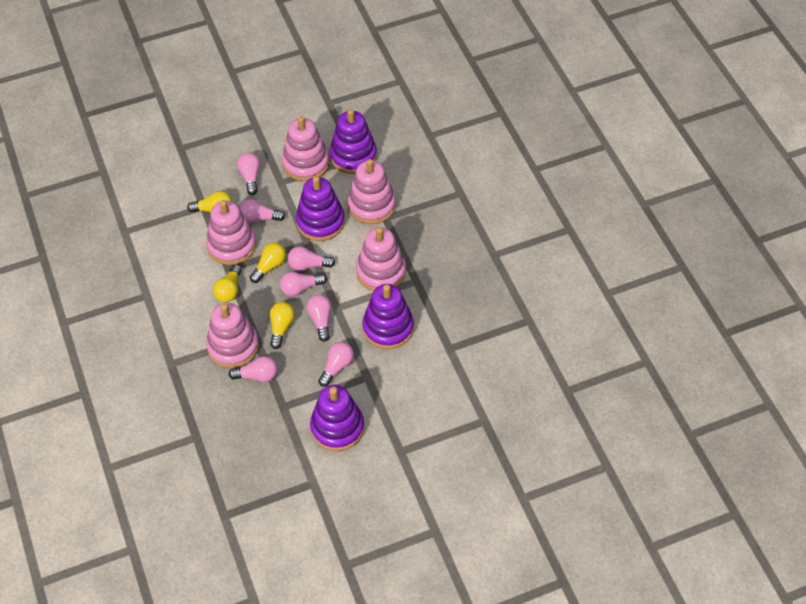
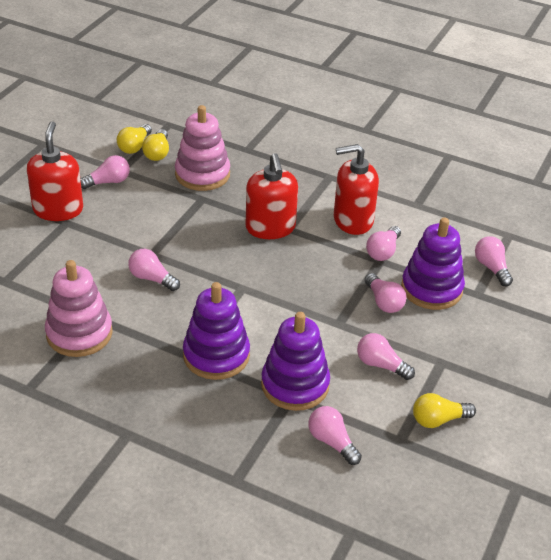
pink stacking toy: 5 -> 2
purple stacking toy: 4 -> 3
red soap dispenser: 0 -> 3
yellow light bulb: 4 -> 3

